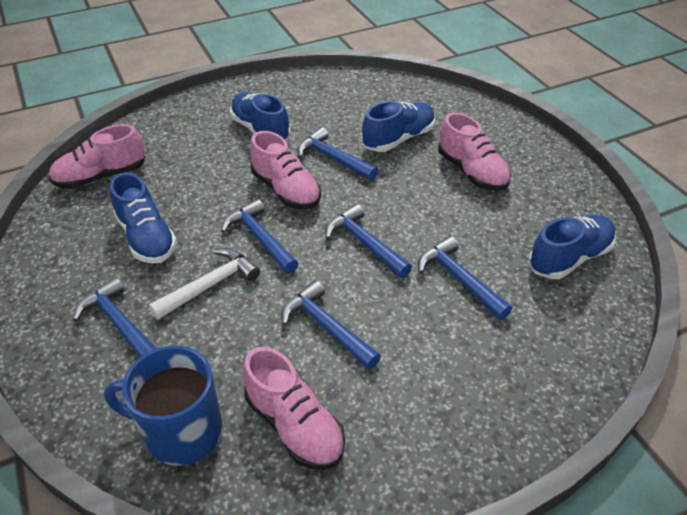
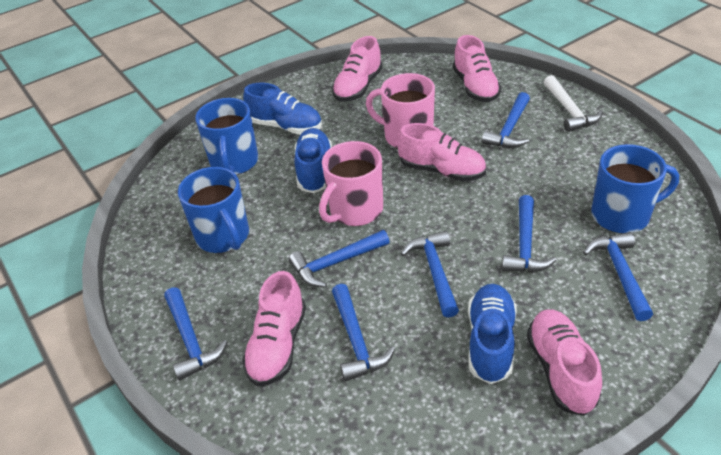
blue hammer: 6 -> 7
blue mug: 1 -> 3
blue shoe: 4 -> 3
pink mug: 0 -> 2
pink shoe: 4 -> 5

